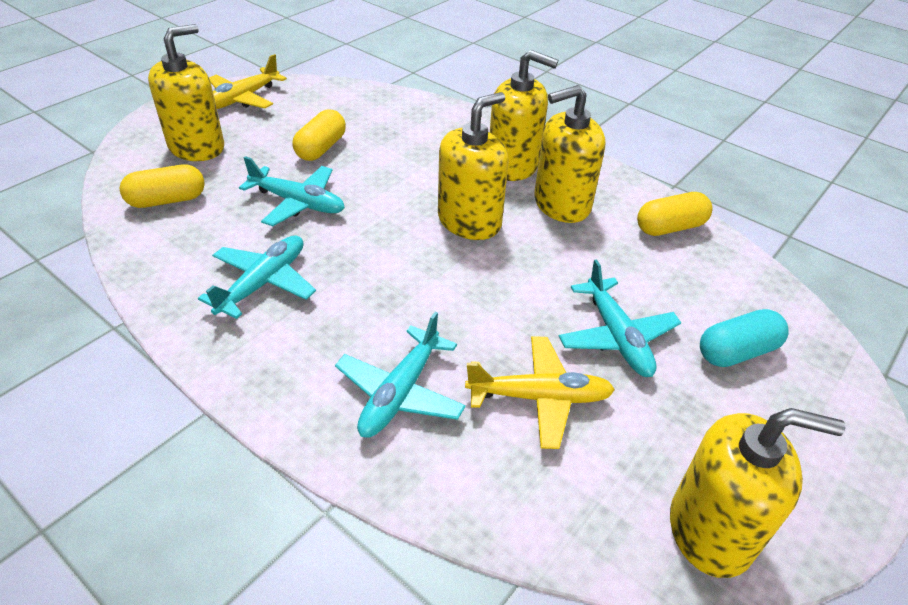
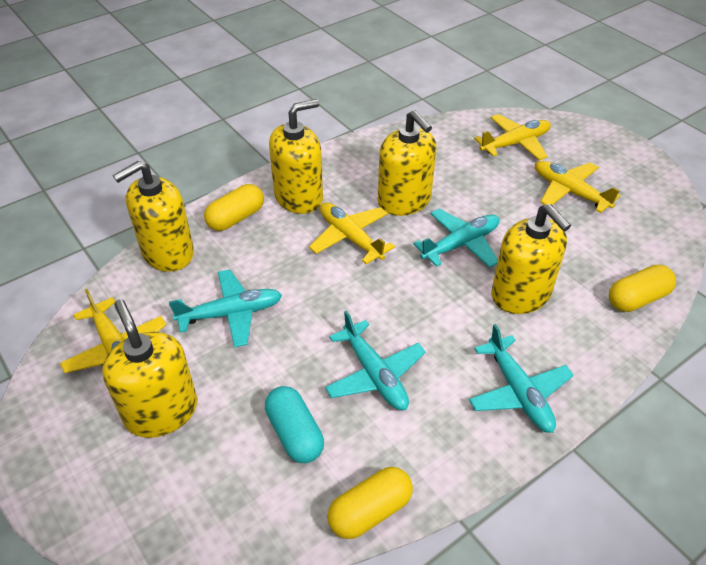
yellow plane: 2 -> 4

